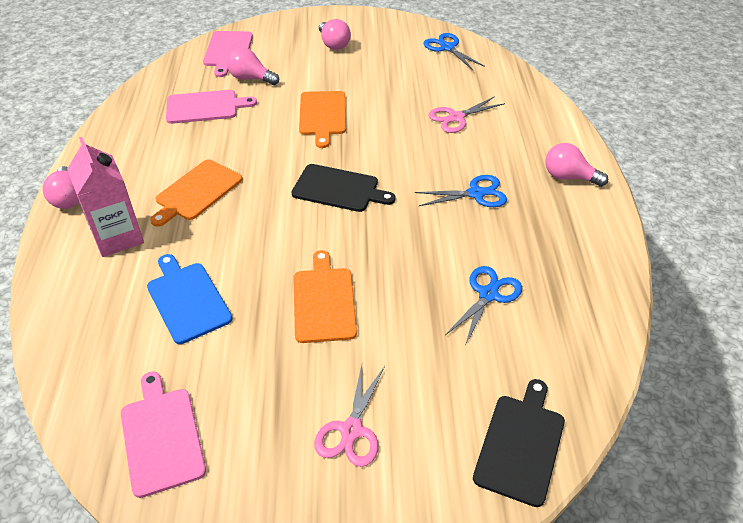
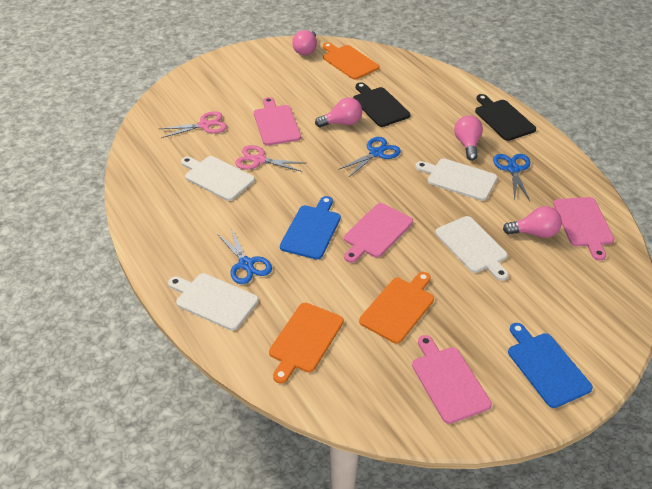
blue cutting board: 1 -> 2
pink carton: 1 -> 0
pink cutting board: 3 -> 4
white cutting board: 0 -> 4

